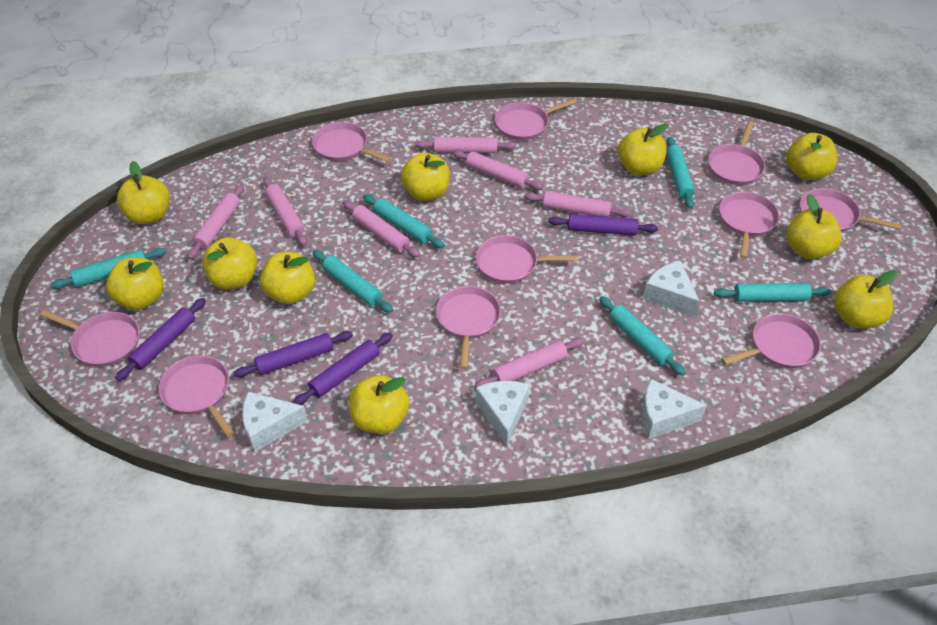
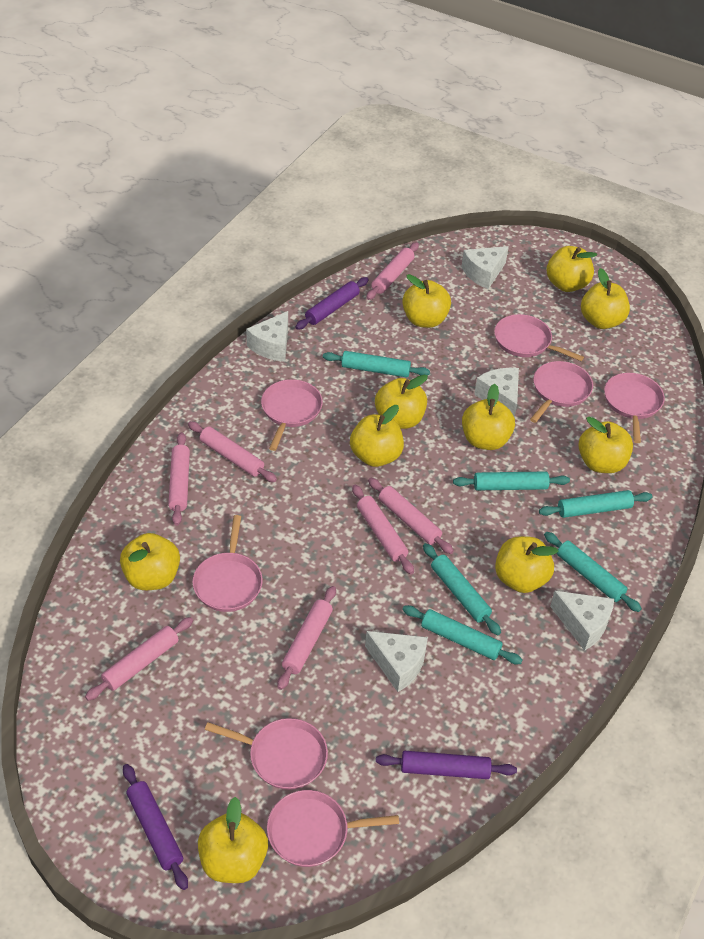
pink pan: 10 -> 7
purple rolling pin: 4 -> 3
white cheese: 4 -> 5

